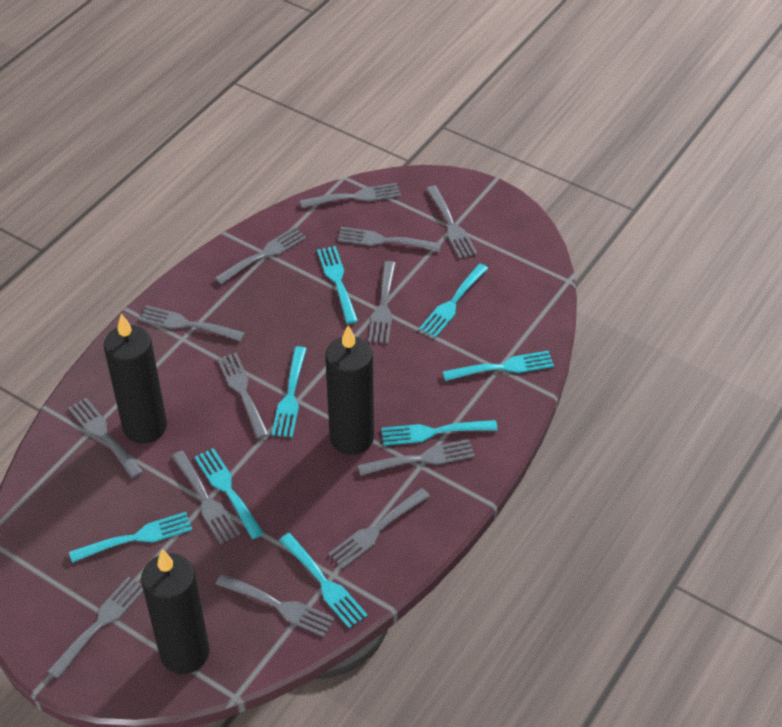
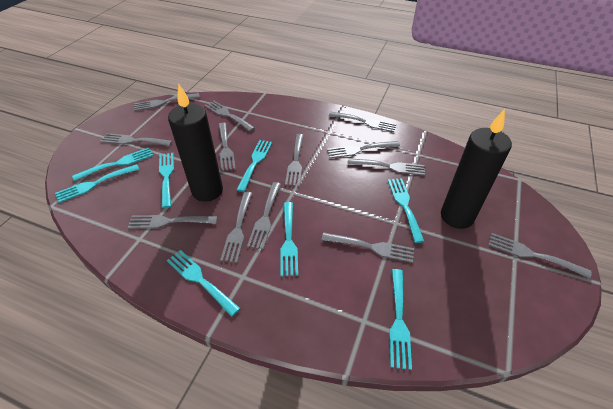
black candle: 3 -> 2

